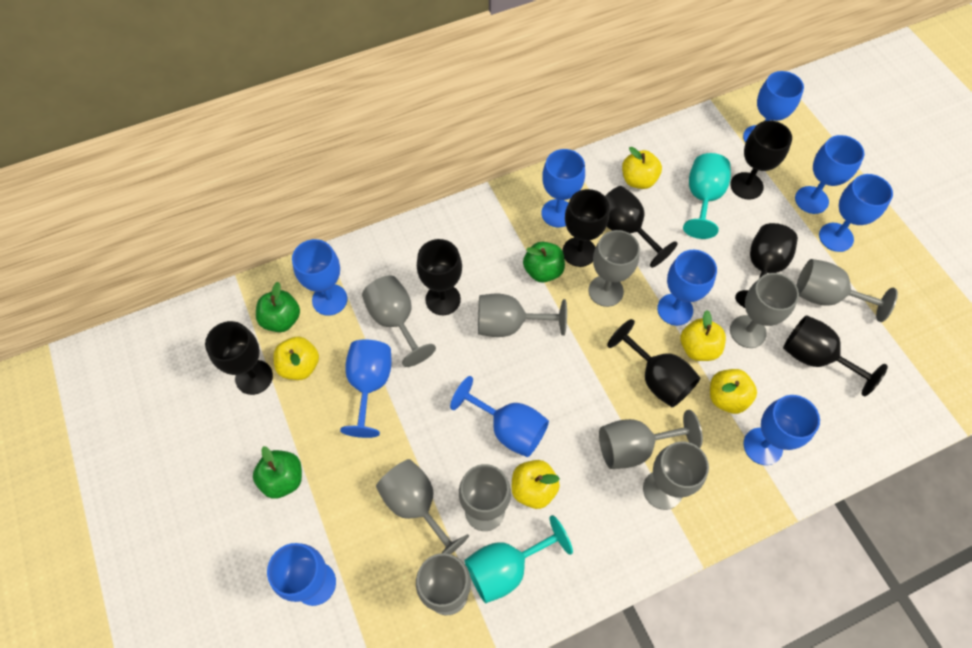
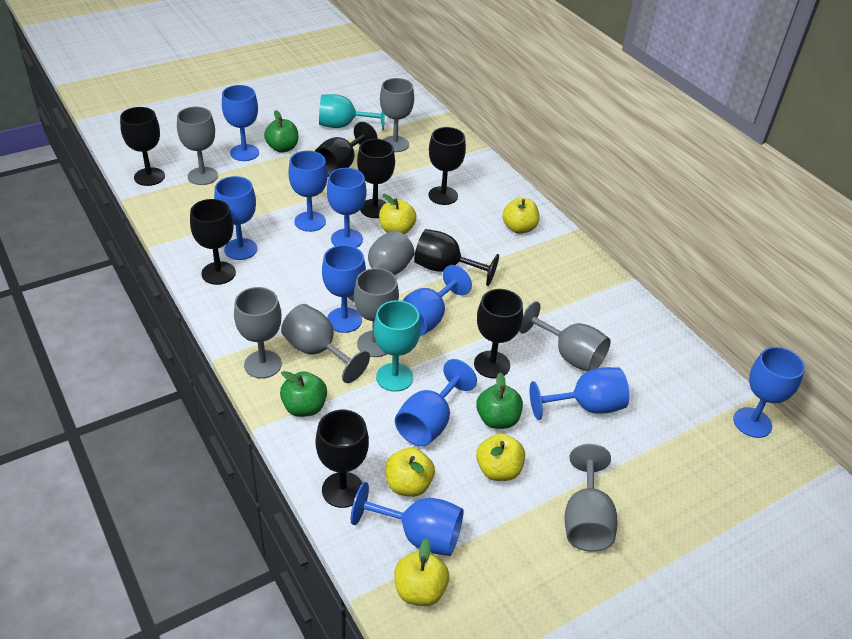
grey goblet: 10 -> 8

